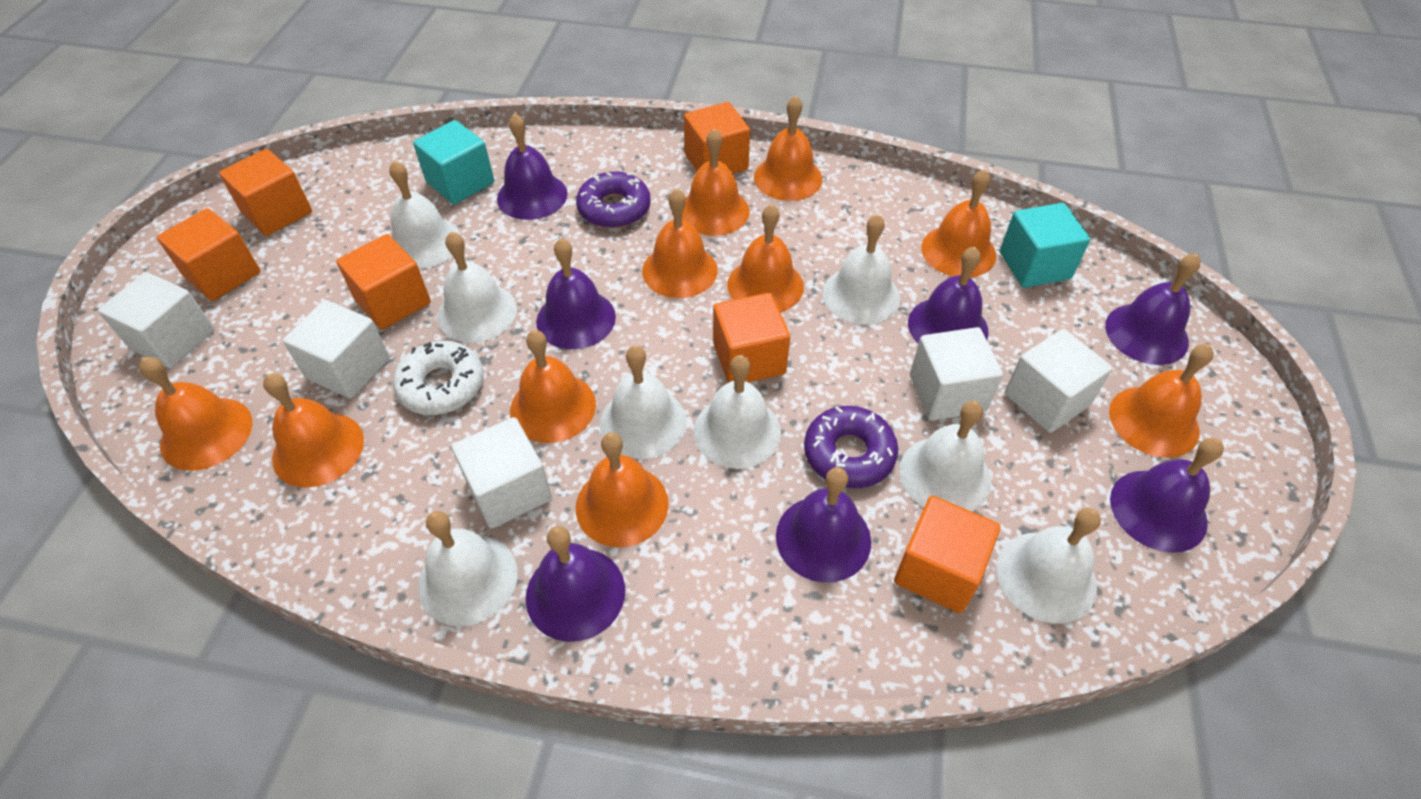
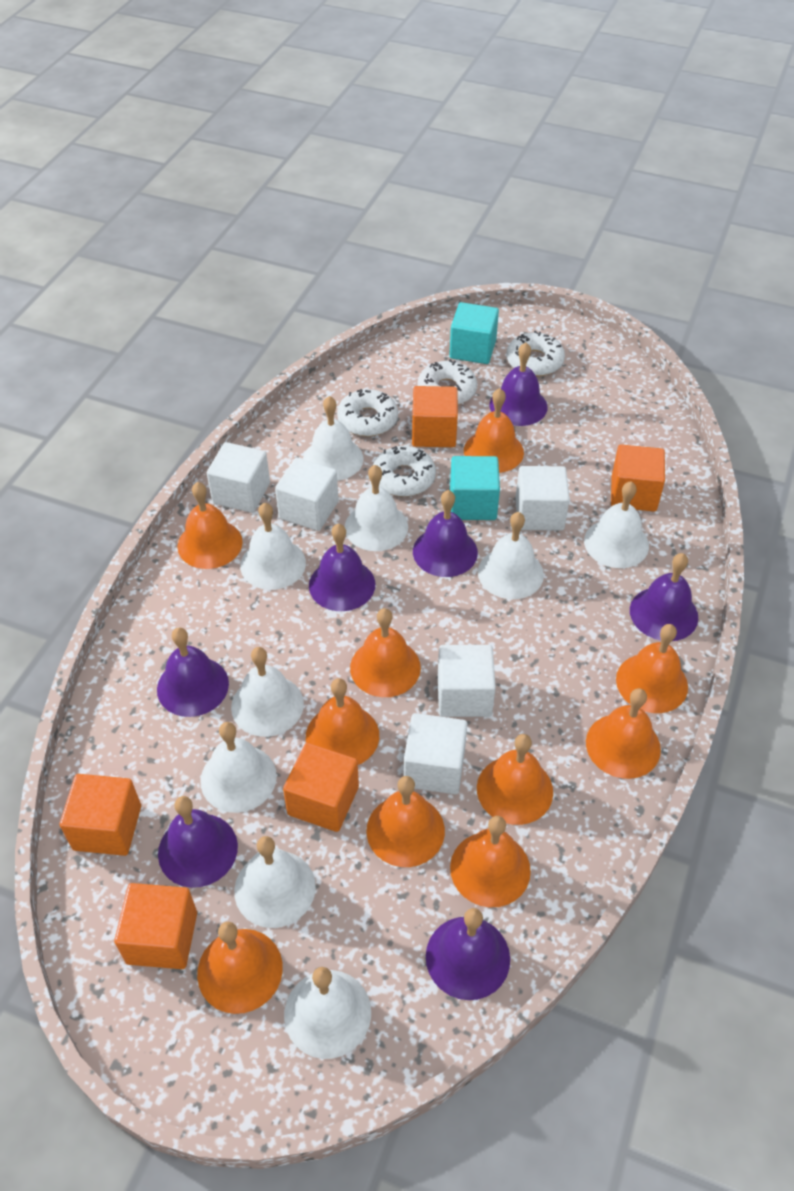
orange cube: 6 -> 5
purple donut: 2 -> 0
white bell: 8 -> 9
white donut: 1 -> 4

